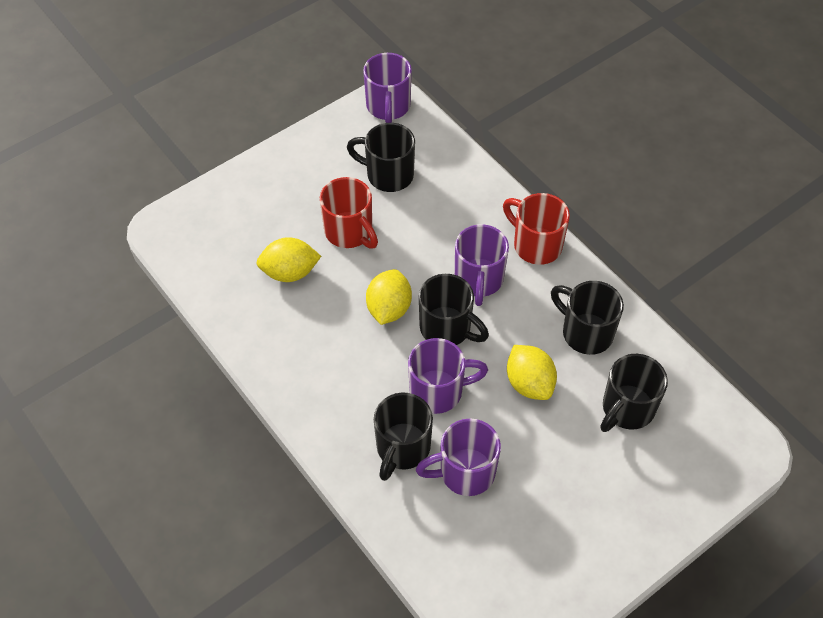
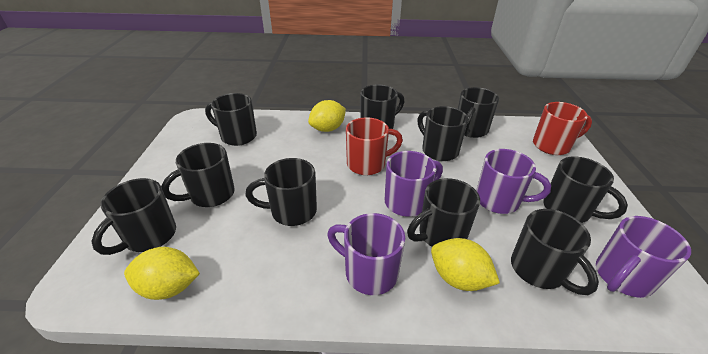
black mug: 5 -> 10

